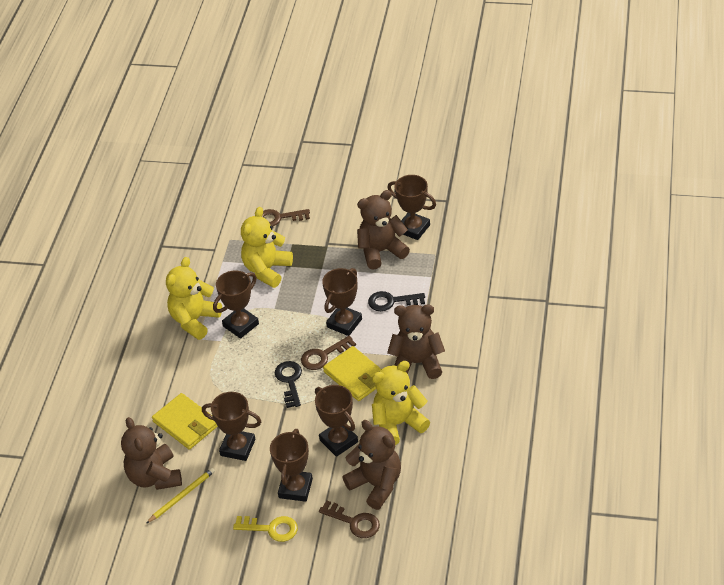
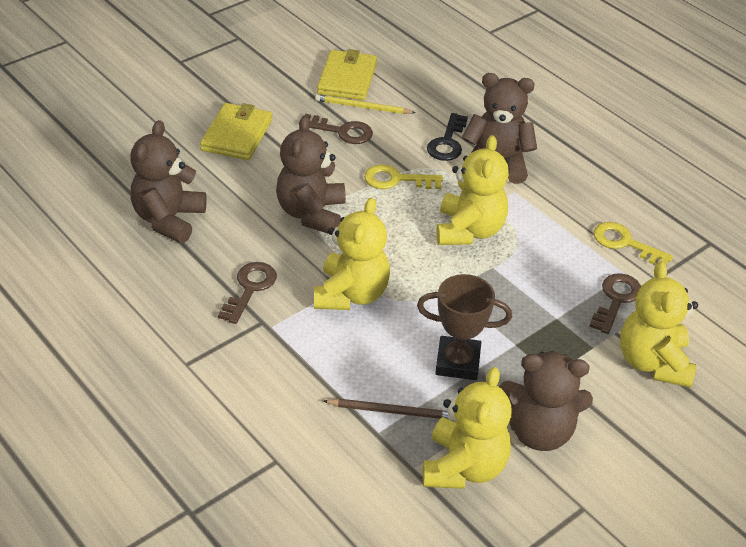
black key: 2 -> 1
brown pencil: 0 -> 1
brown trophy: 6 -> 1
yellow key: 1 -> 2
yellow teddy bear: 3 -> 4

